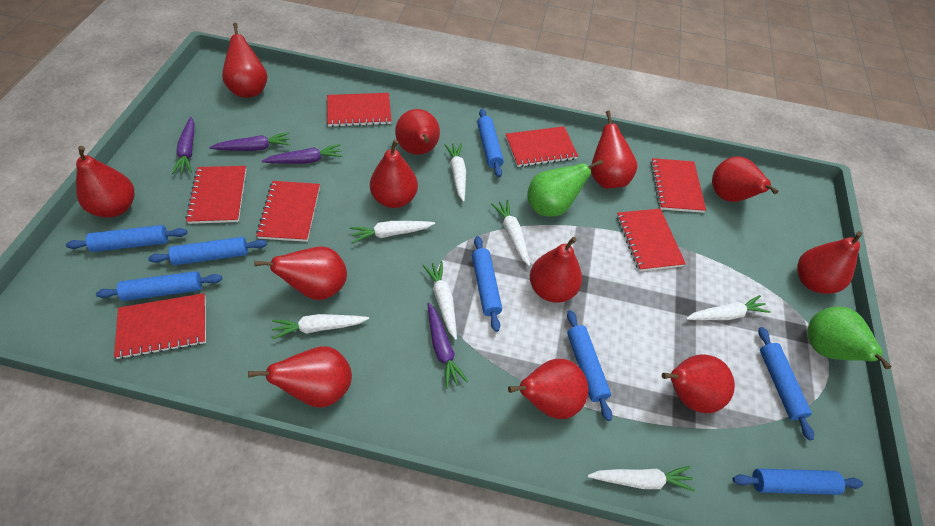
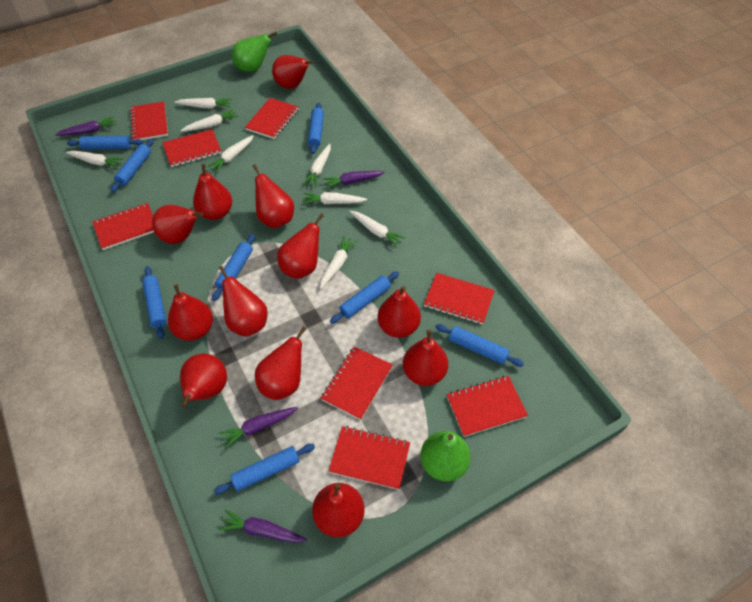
red notebook: 7 -> 8
white carrot: 7 -> 8

